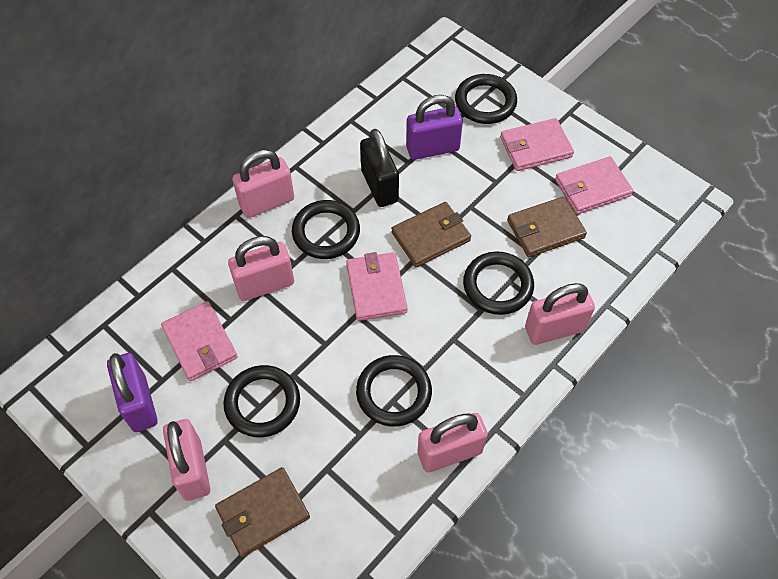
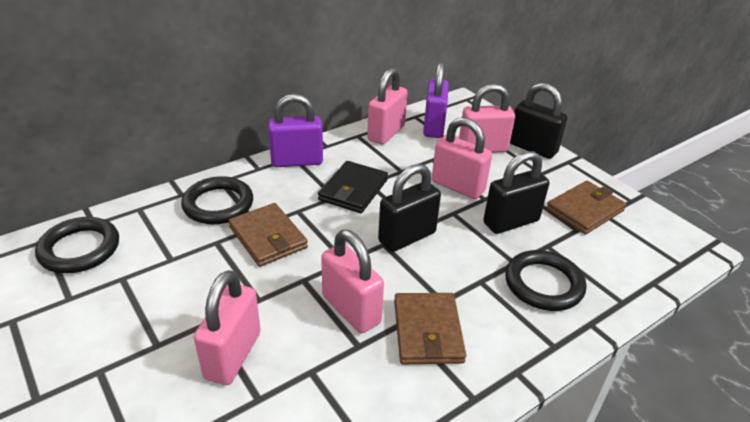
black padlock: 1 -> 3
black ring: 5 -> 3
black wallet: 0 -> 1
pink wallet: 4 -> 0

